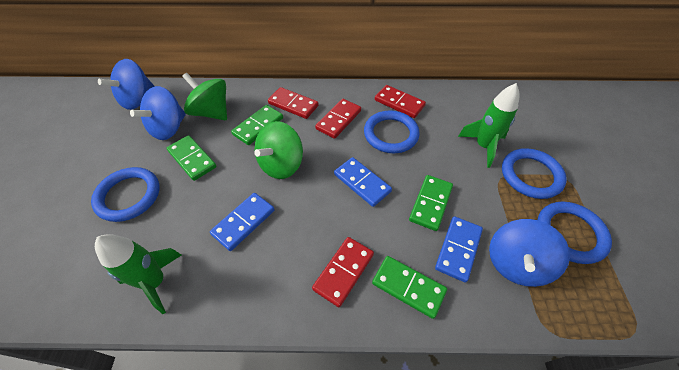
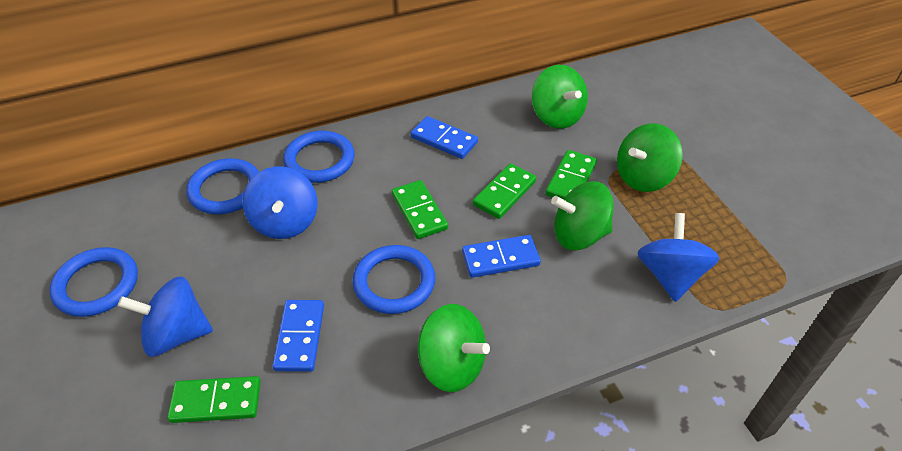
green rocket: 2 -> 0
green spinning top: 2 -> 4
red domino: 4 -> 0

